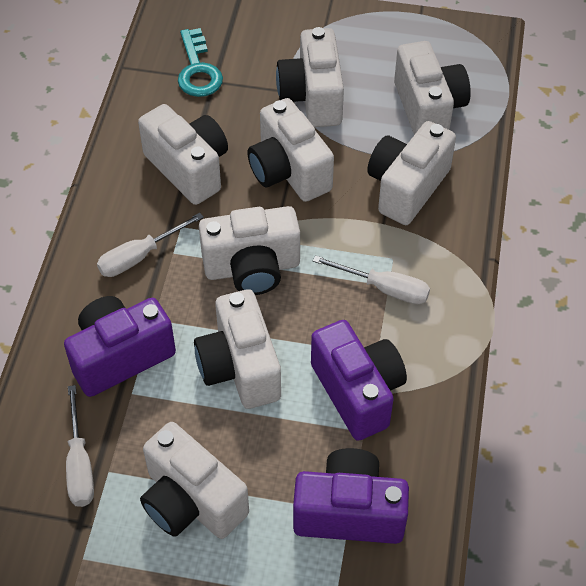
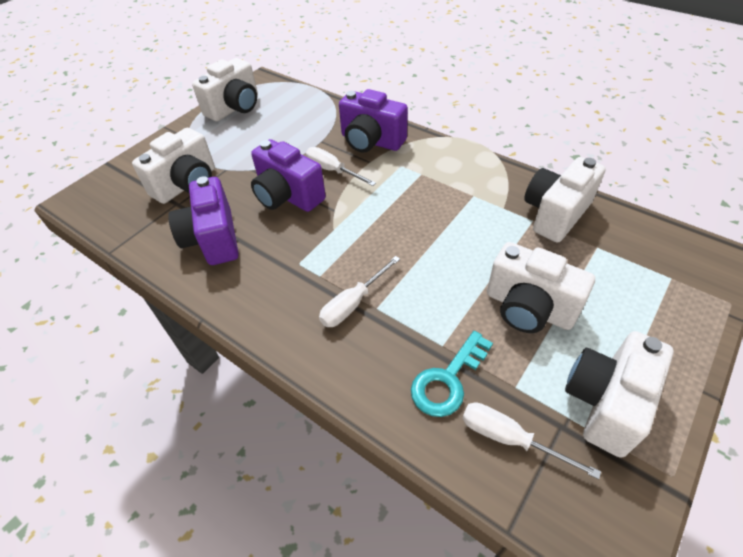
white camera: 8 -> 5

